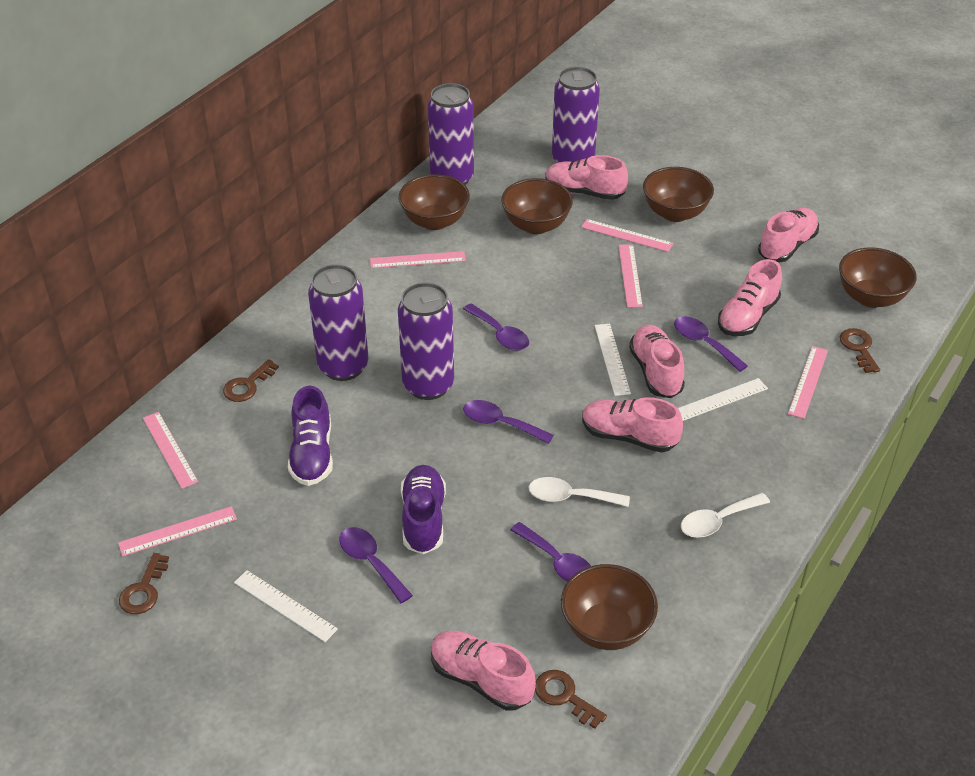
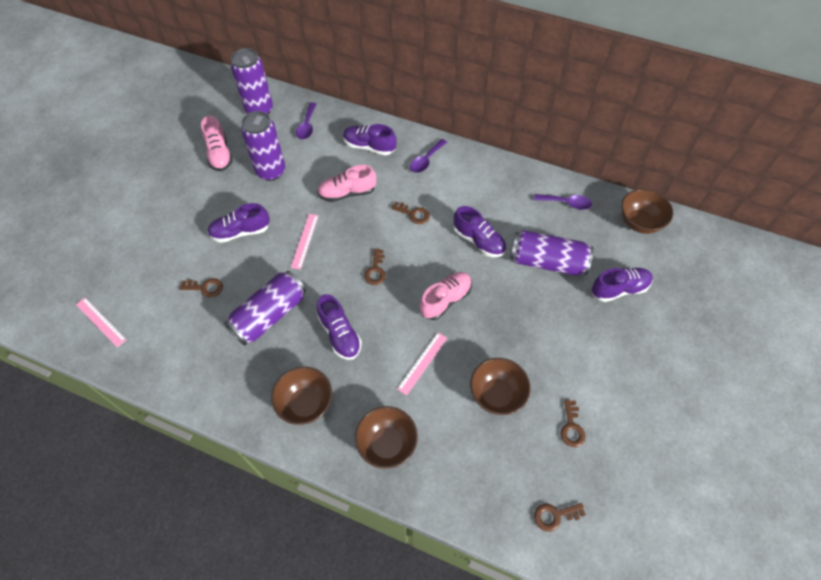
brown bowl: 5 -> 4
brown key: 4 -> 5
pink ruler: 6 -> 3
pink shoe: 6 -> 3
purple shoe: 2 -> 5
purple spoon: 5 -> 3
white ruler: 3 -> 0
white spoon: 2 -> 0

